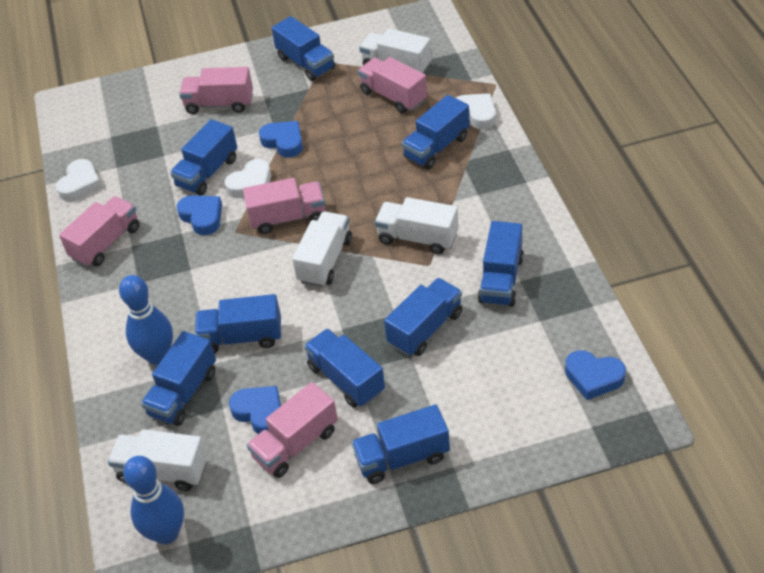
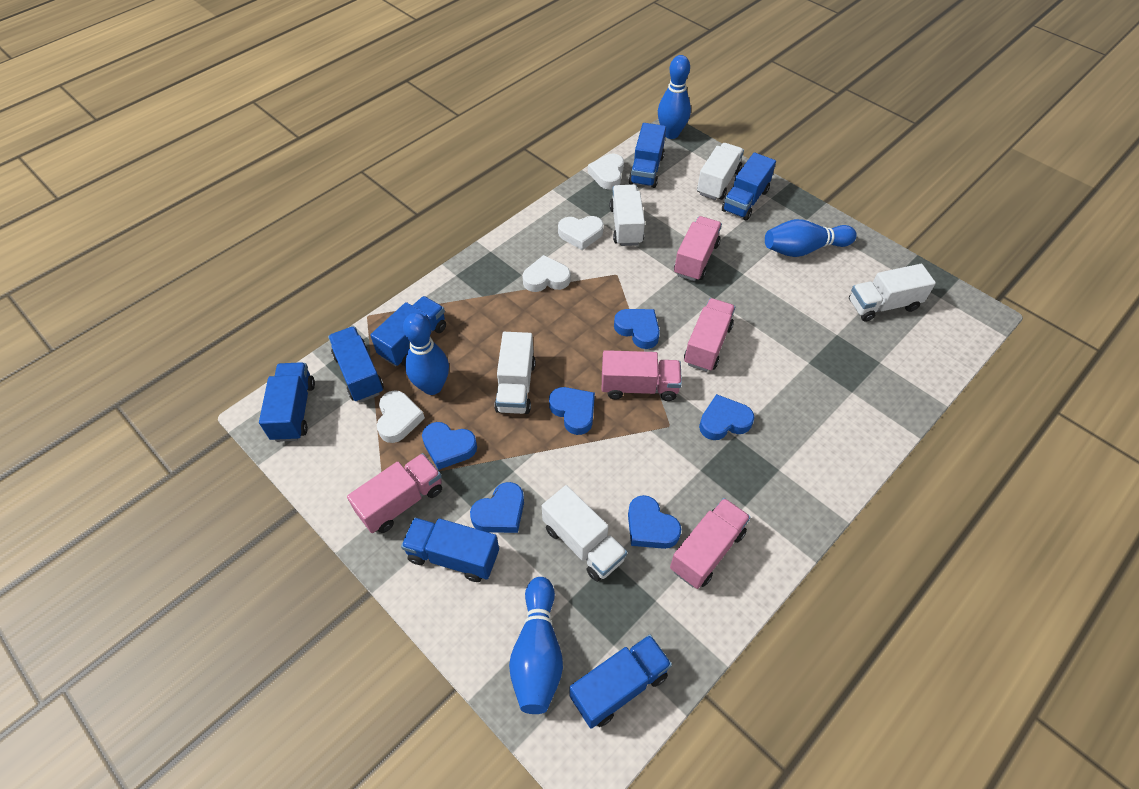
blue bowling pin: 2 -> 4
blue heart: 4 -> 6
blue truck: 9 -> 7
white heart: 3 -> 4
white truck: 4 -> 5

